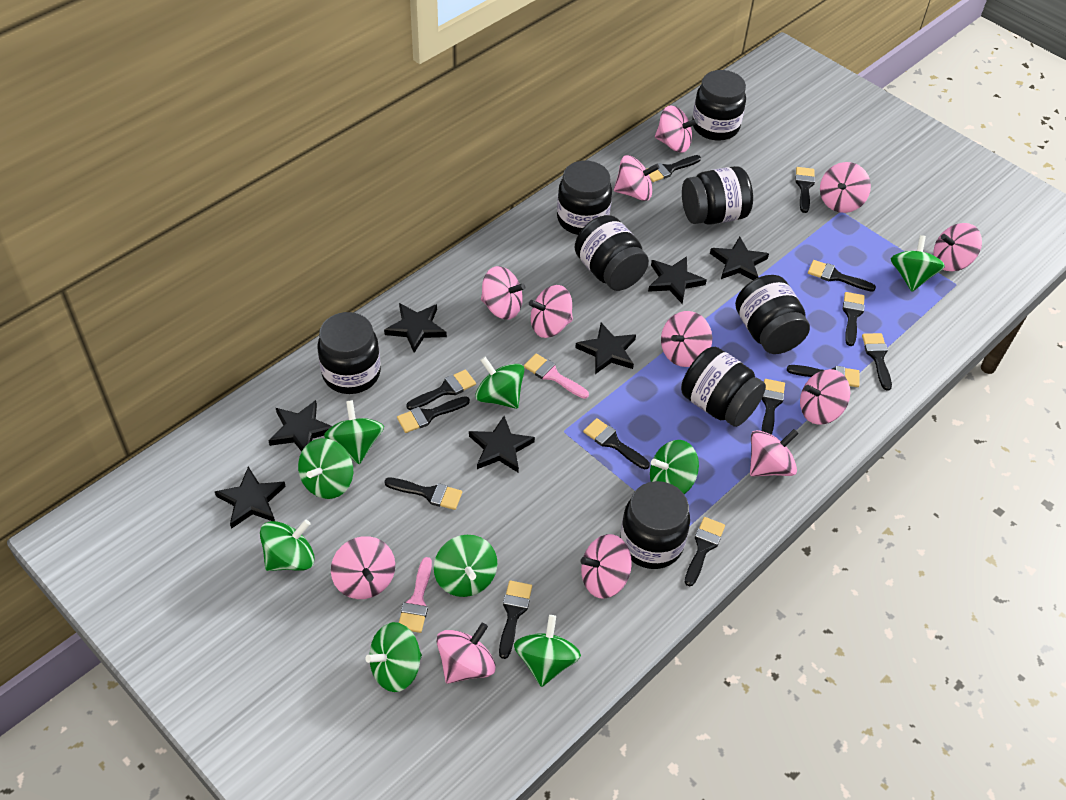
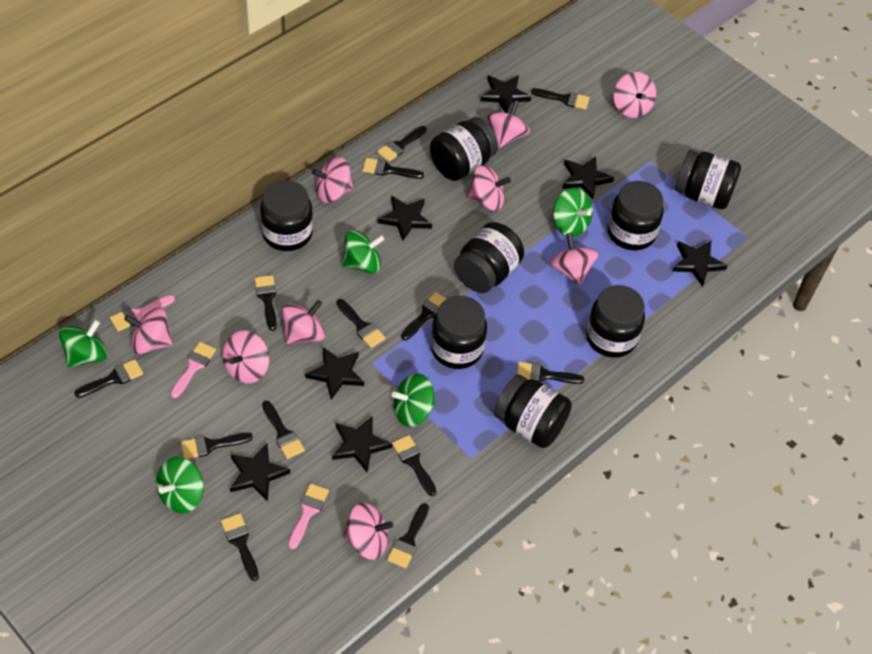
green spinning top: 9 -> 5
pink brush: 2 -> 3
pink spinning top: 12 -> 9

